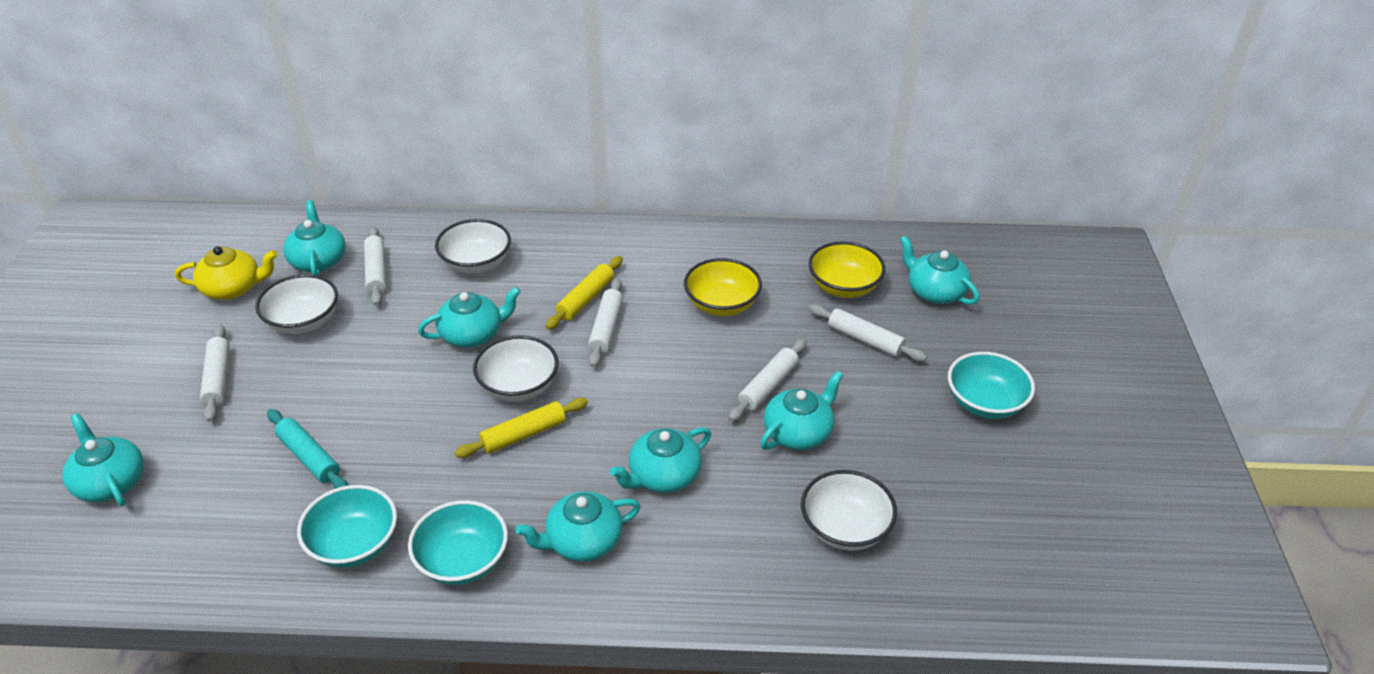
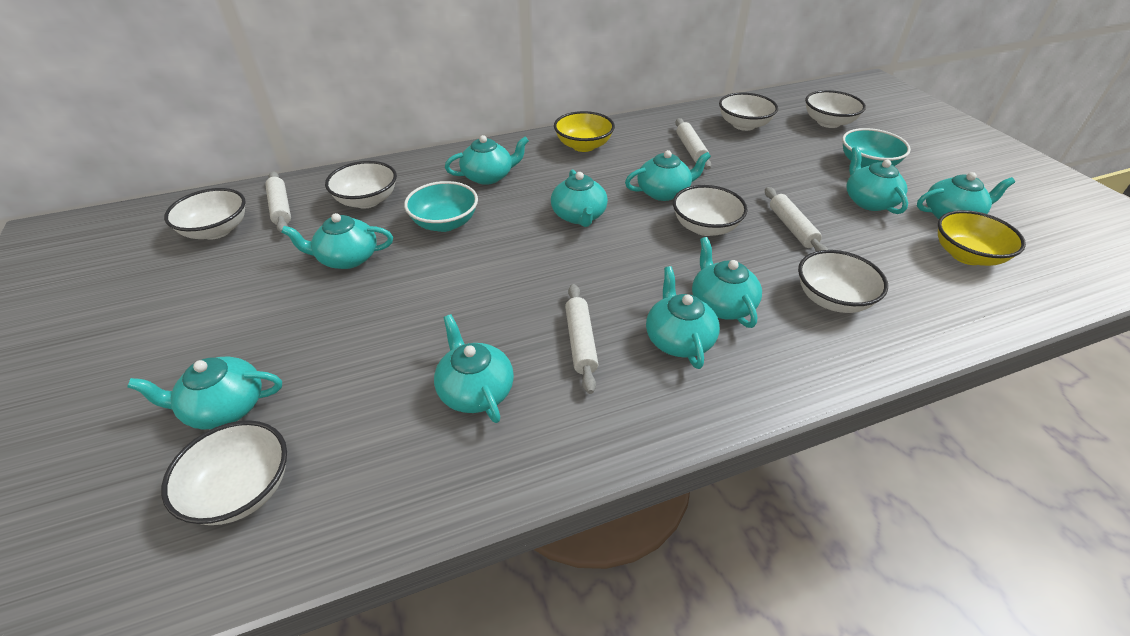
turquoise bowl: 3 -> 2
turquoise rolling pin: 1 -> 0
turquoise teapot: 7 -> 10
white bowl: 4 -> 7
white rolling pin: 5 -> 4
yellow rolling pin: 2 -> 0
yellow teapot: 1 -> 0

